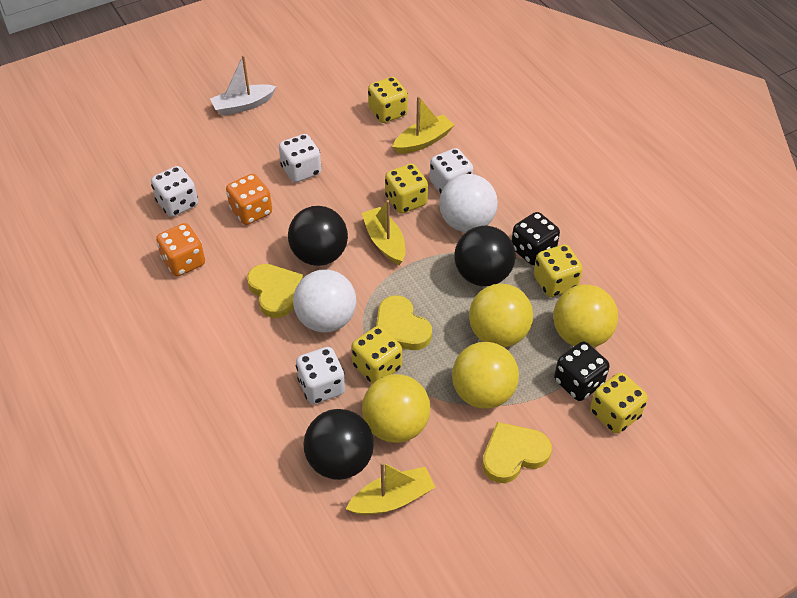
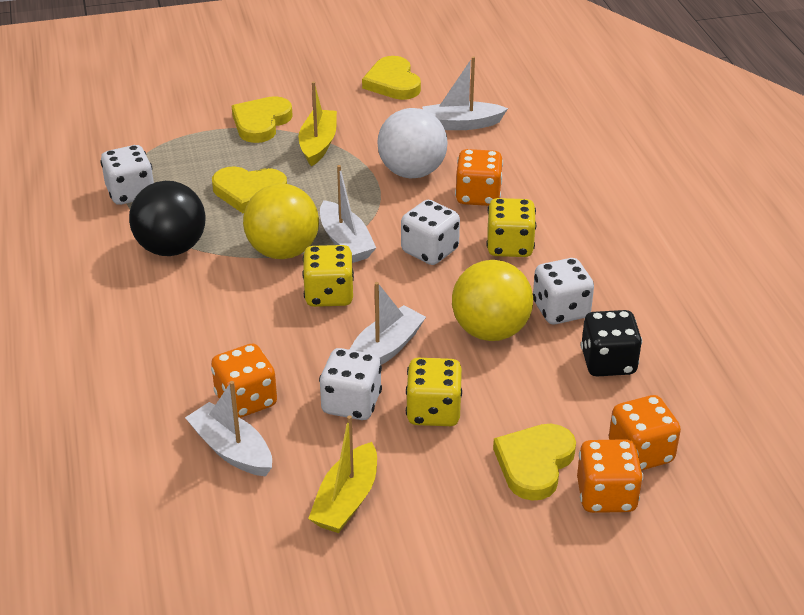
black ball: 3 -> 1
black dice: 2 -> 1
orange dice: 2 -> 4
white ball: 2 -> 1
white boat: 1 -> 4
yellow ball: 4 -> 2
yellow boat: 3 -> 2
yellow dice: 5 -> 3
yellow heart: 3 -> 4

